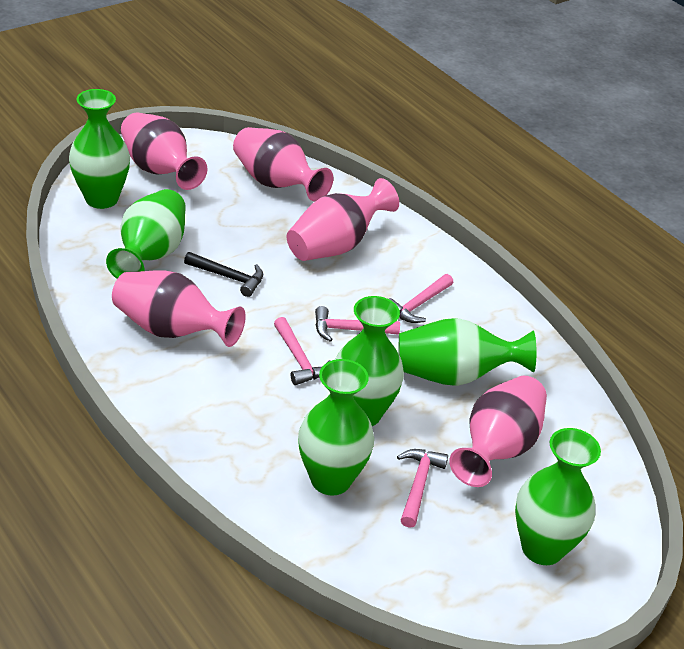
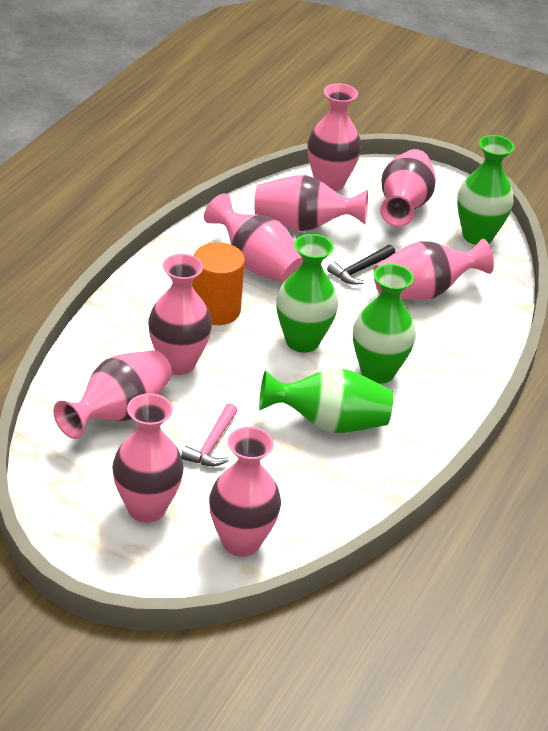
green vase: 6 -> 4
orange cylinder: 0 -> 1
pink hammer: 4 -> 1
pink vase: 5 -> 9

